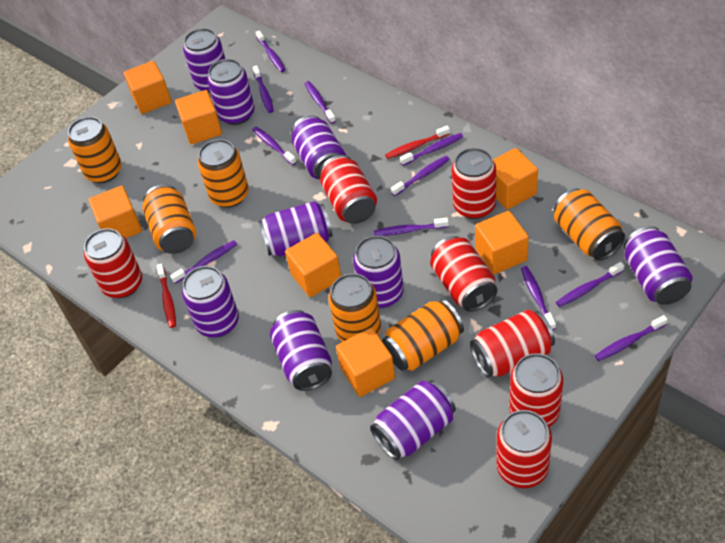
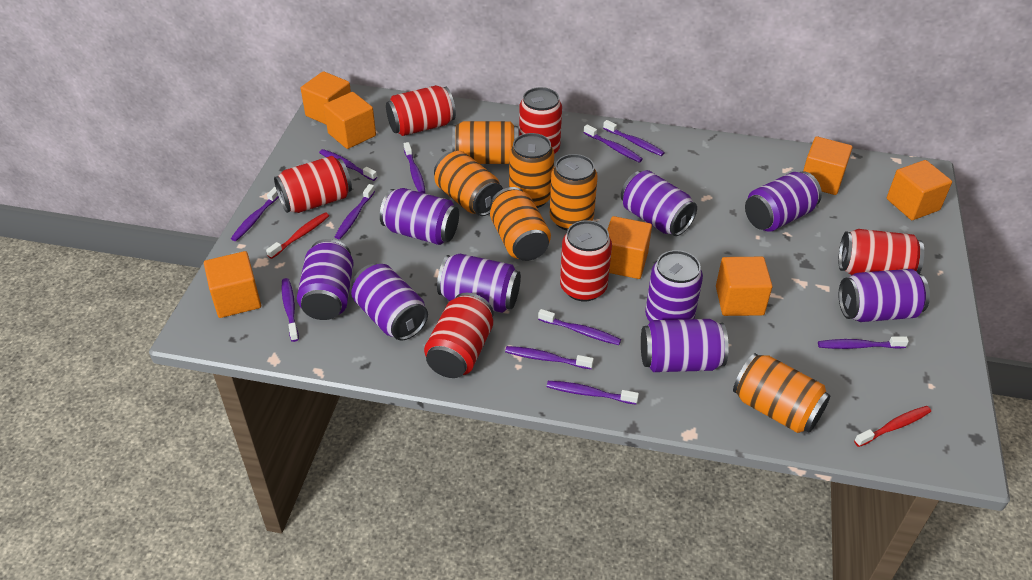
red can: 7 -> 6

